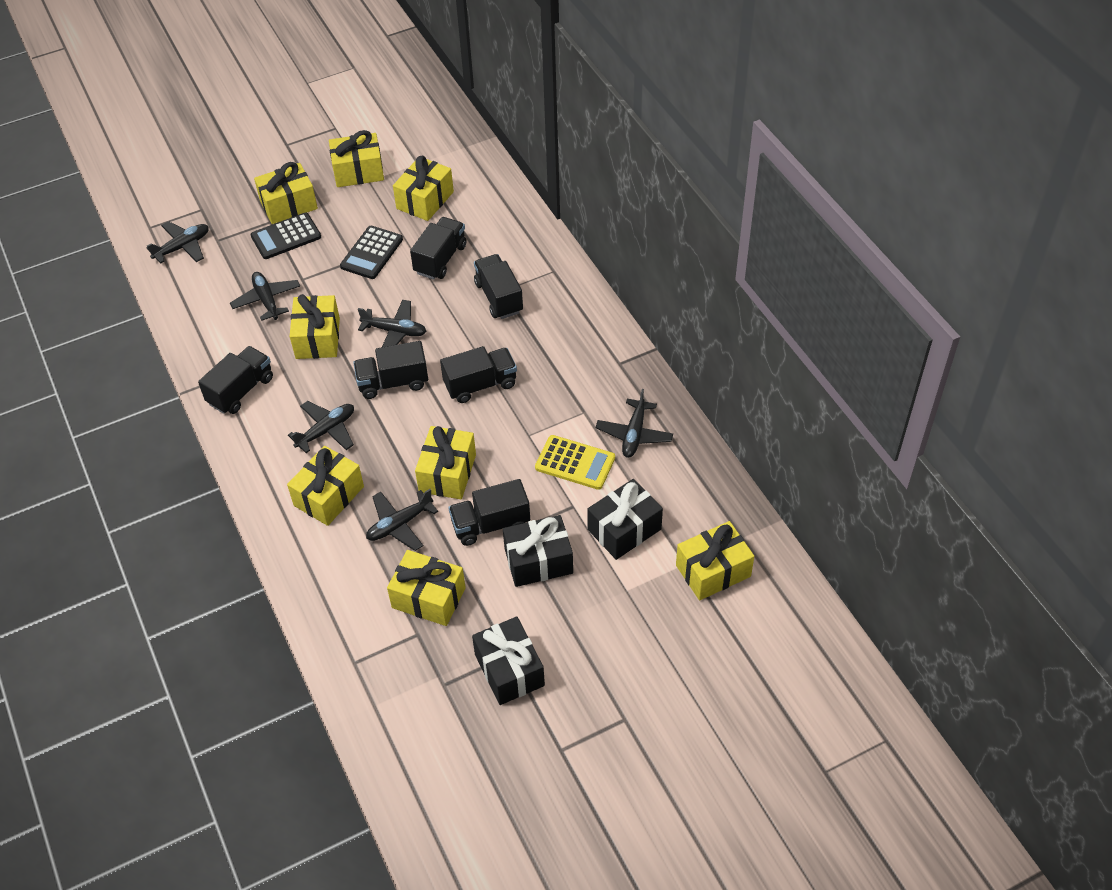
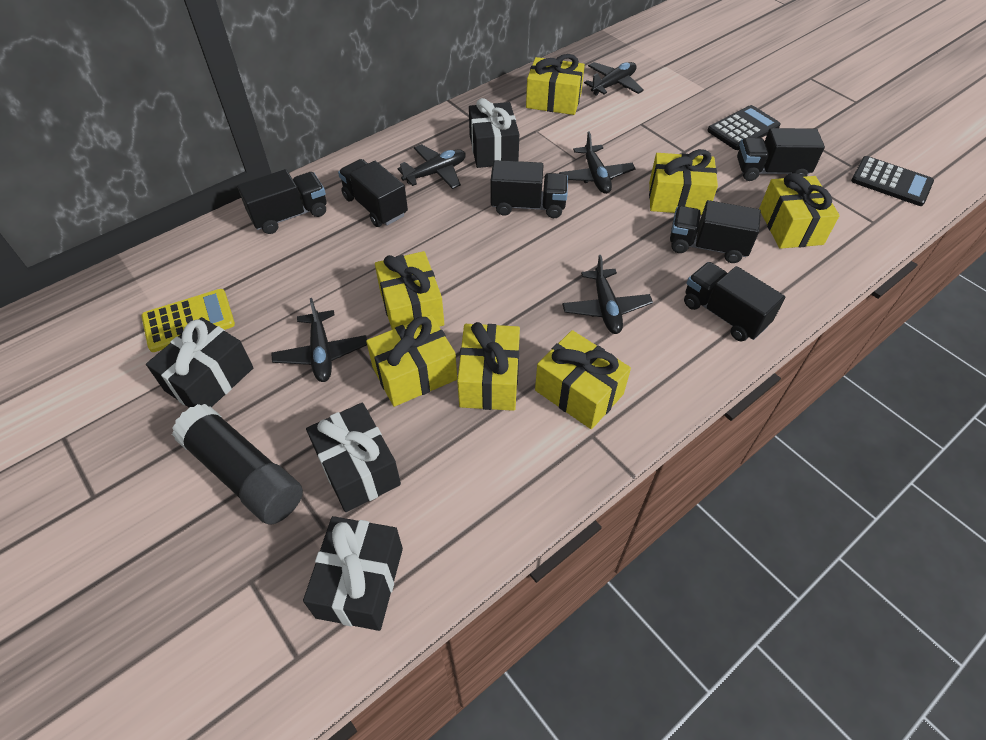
black gift: 3 -> 4
black glue stick: 0 -> 1
black plane: 6 -> 5
yellow gift: 8 -> 7

